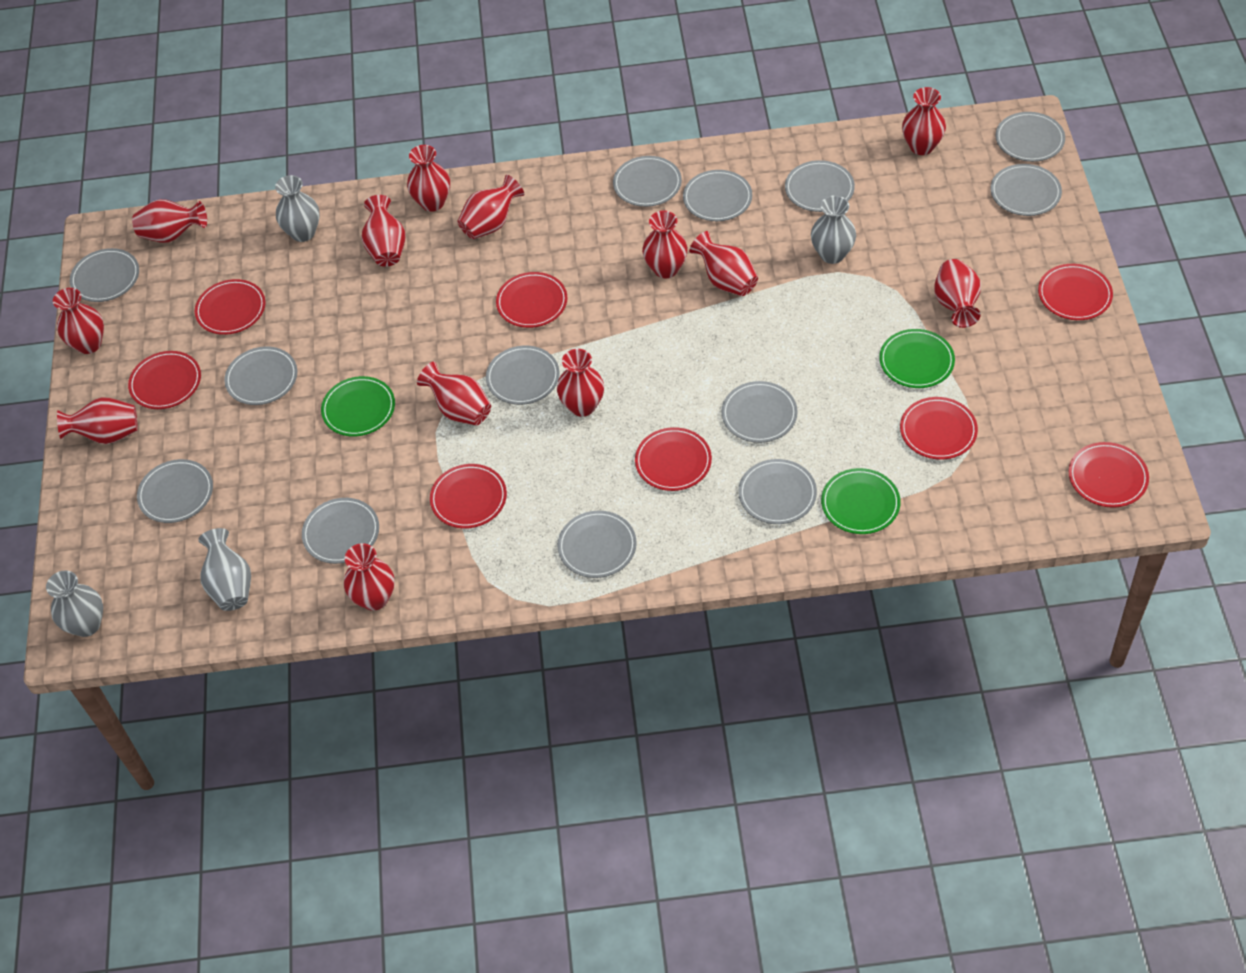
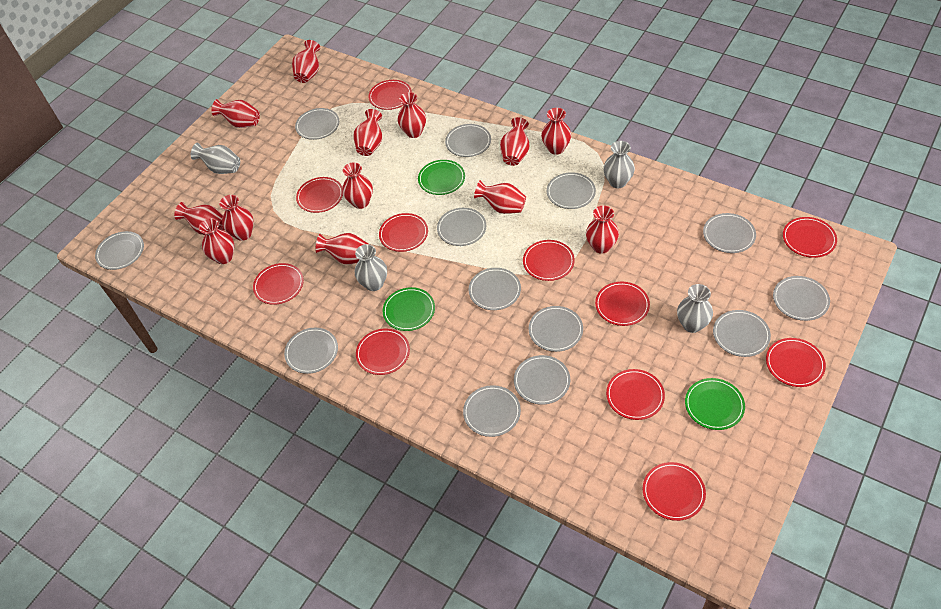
red plate: 8 -> 11

